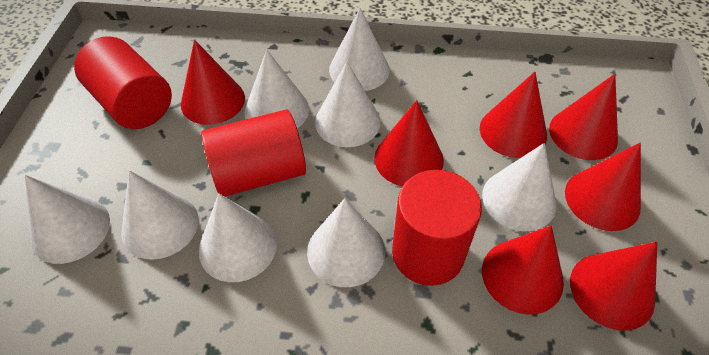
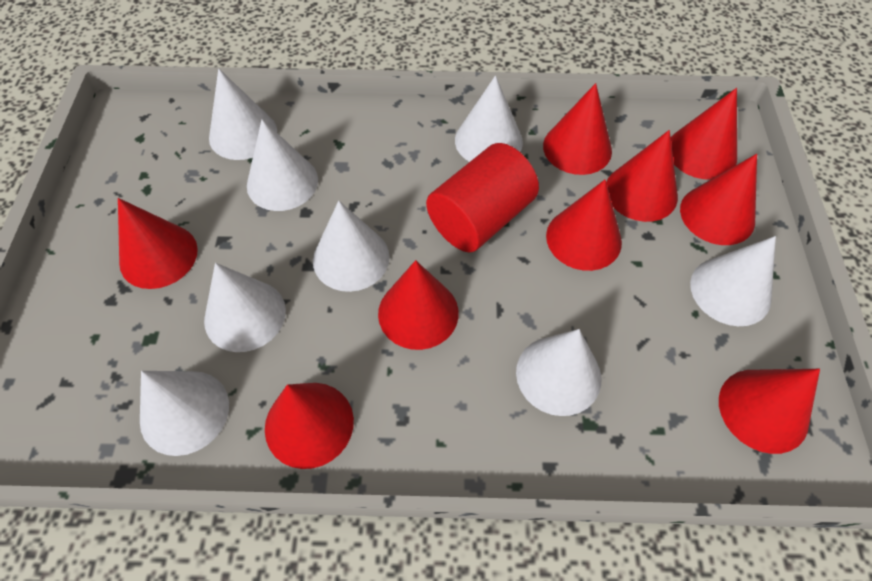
red cone: 7 -> 9
red cylinder: 3 -> 1

